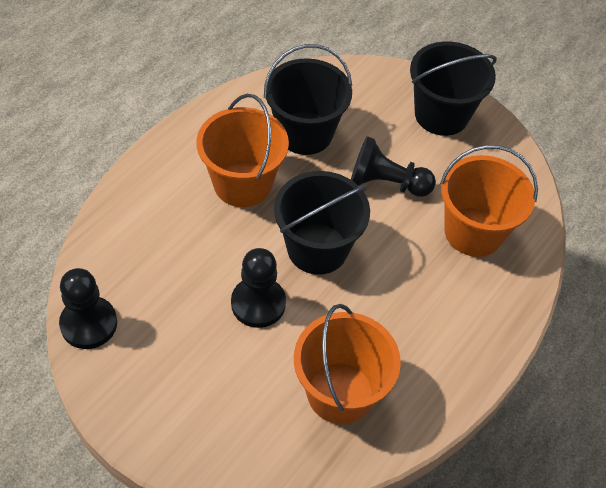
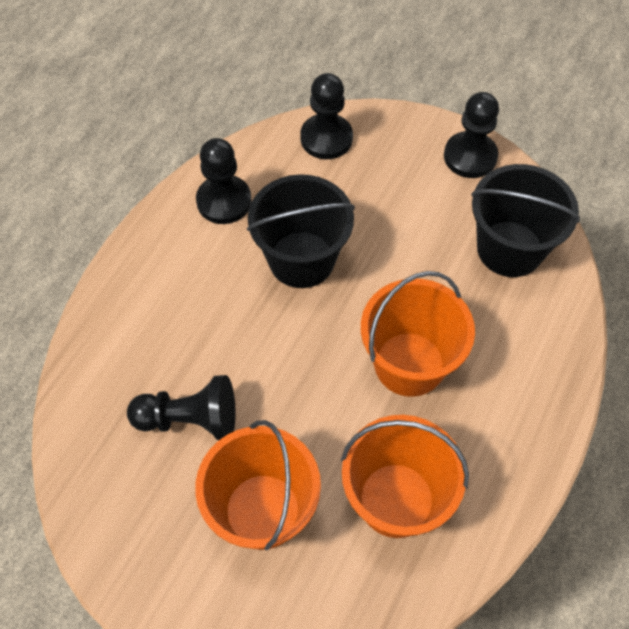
black bucket: 3 -> 2
black pawn: 3 -> 4

